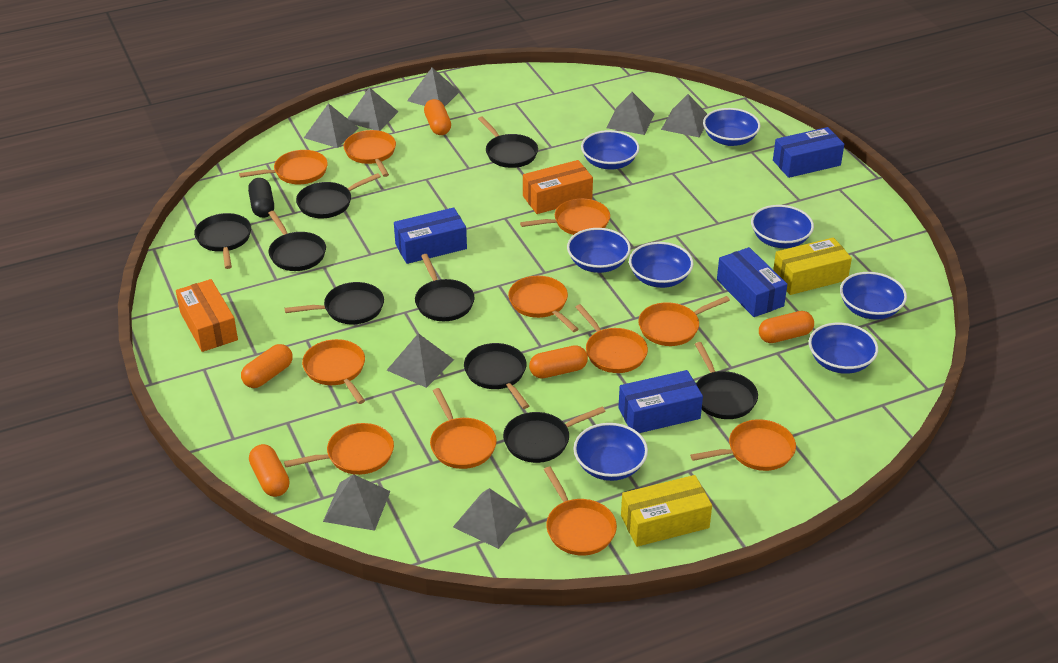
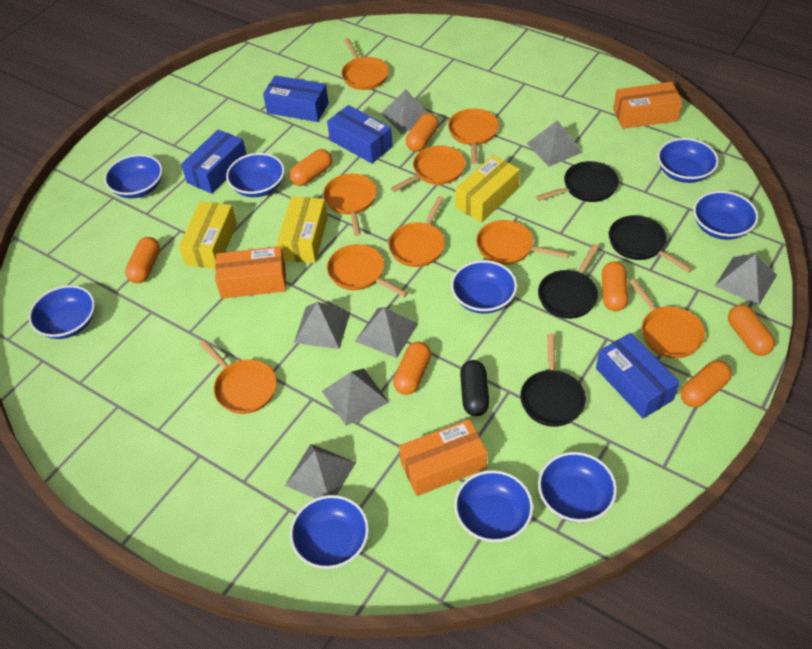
black pan: 9 -> 4
blue bowl: 8 -> 9
grey pyramid: 8 -> 7
orange box: 2 -> 3
orange capsule: 5 -> 7
orange pan: 11 -> 9
yellow box: 2 -> 3

